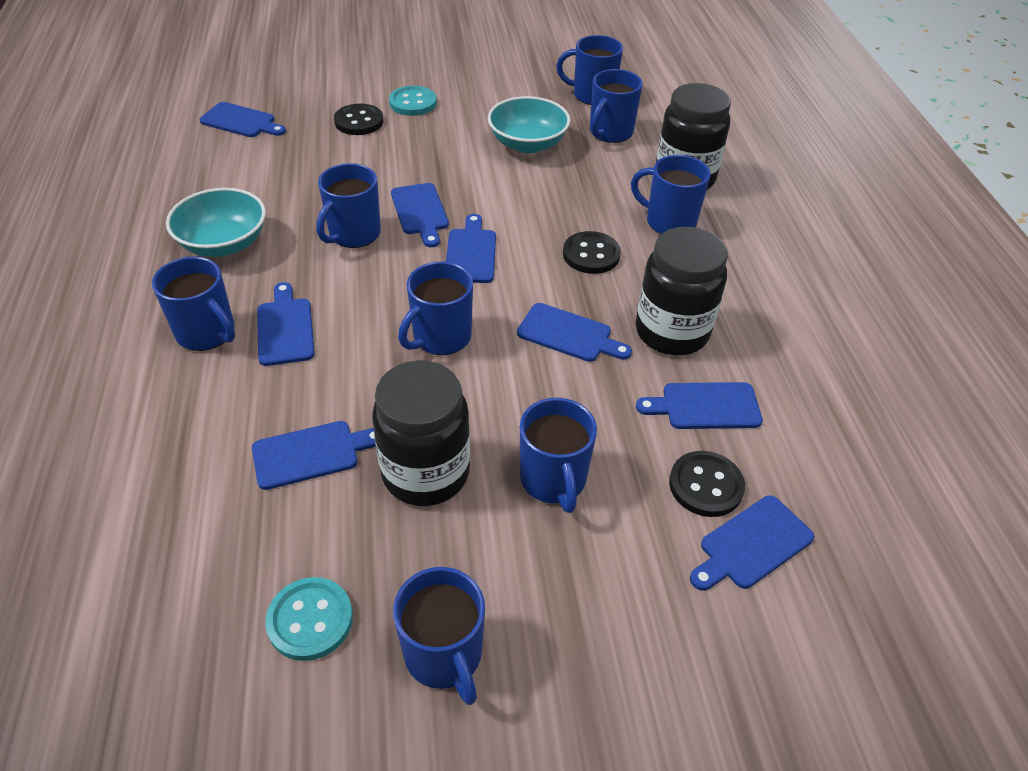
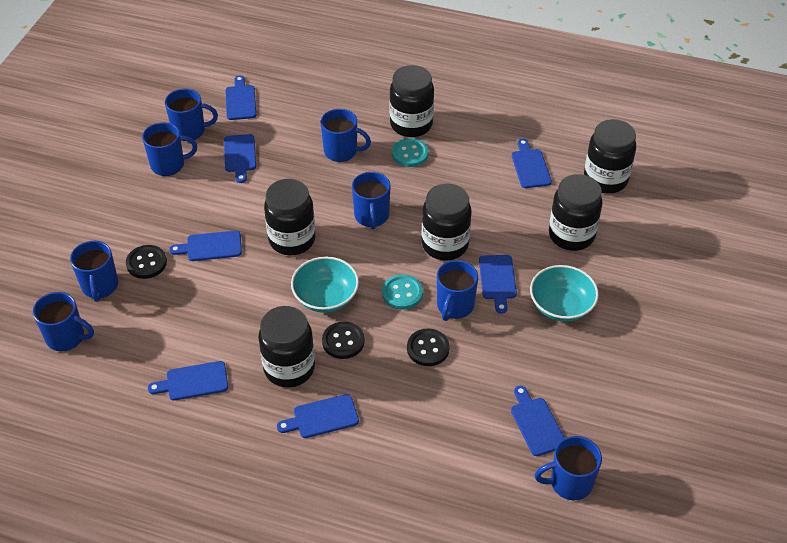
black jar: 3 -> 6

